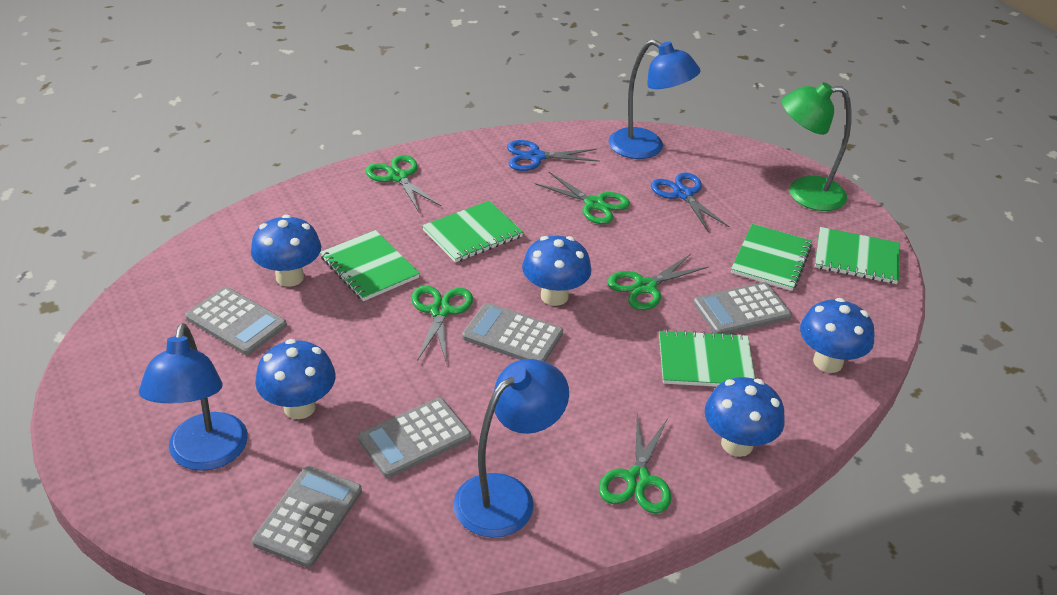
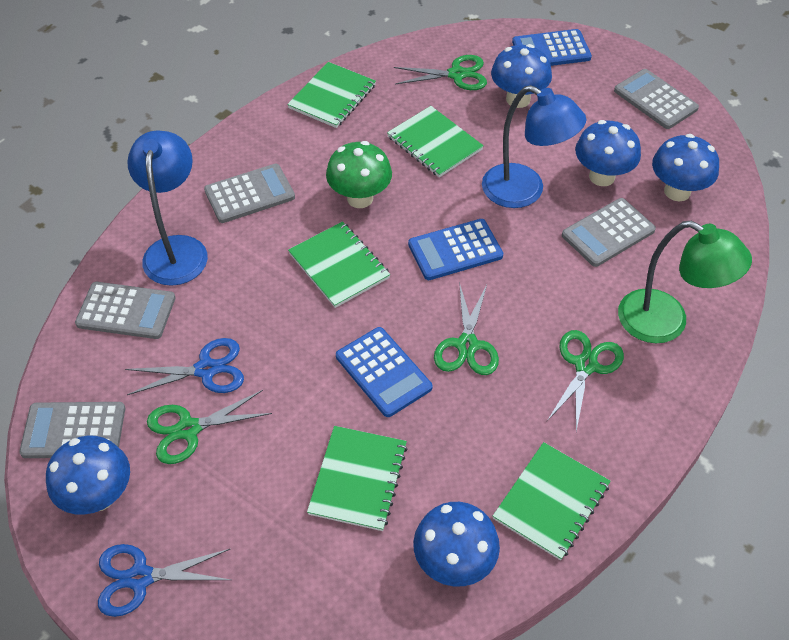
blue calculator: 0 -> 3
blue lamp: 3 -> 2
green mushroom: 0 -> 1
green scissors: 5 -> 4

